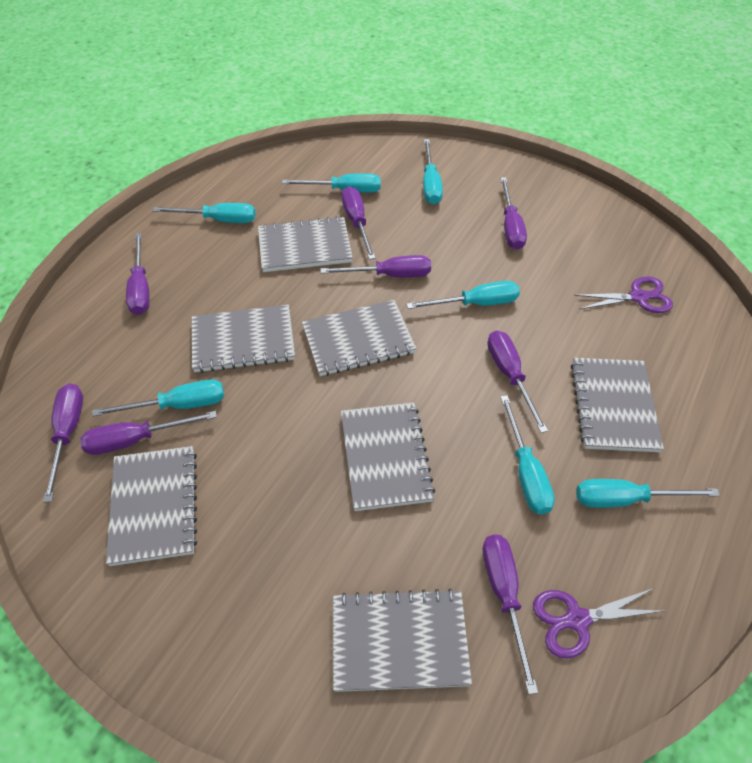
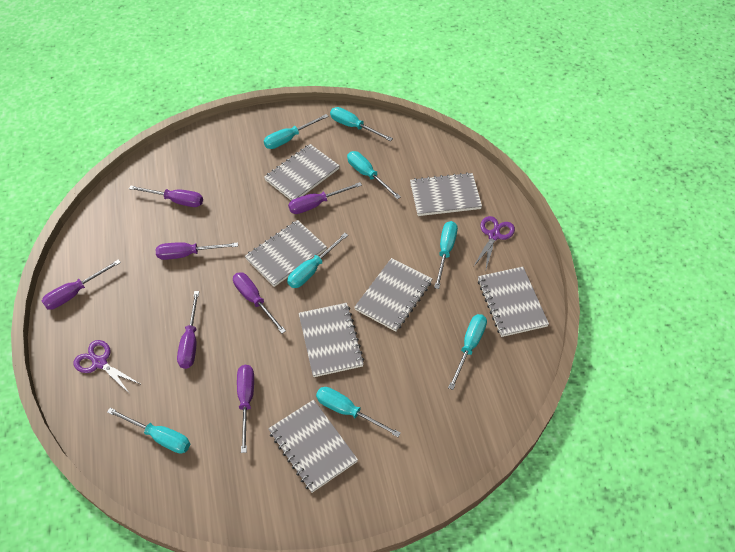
purple screwdriver: 8 -> 7
turquoise screwdriver: 7 -> 8

